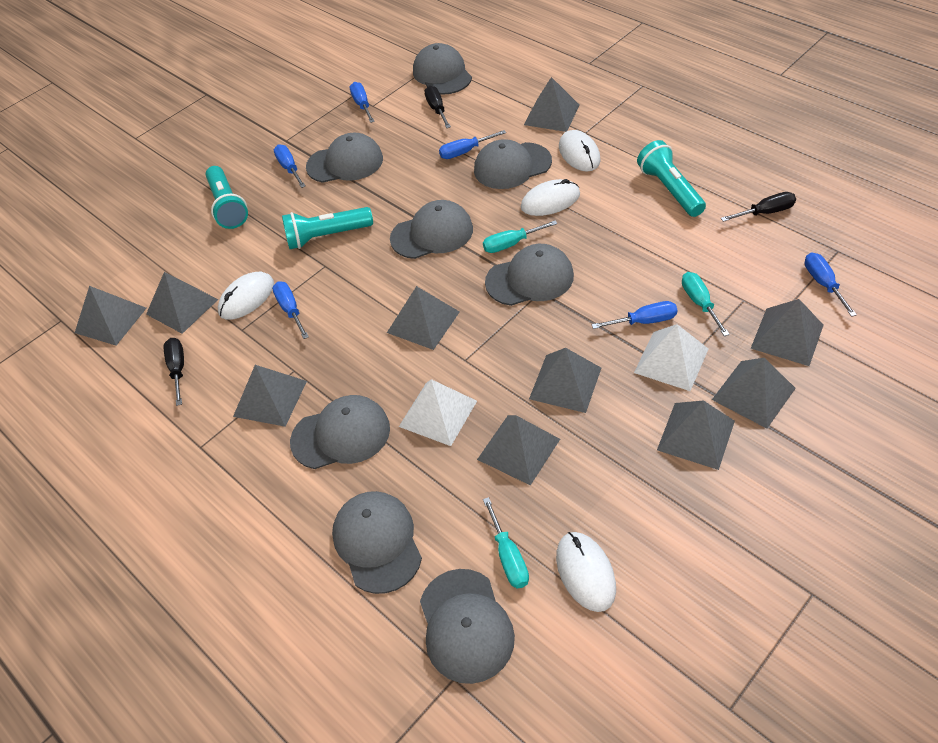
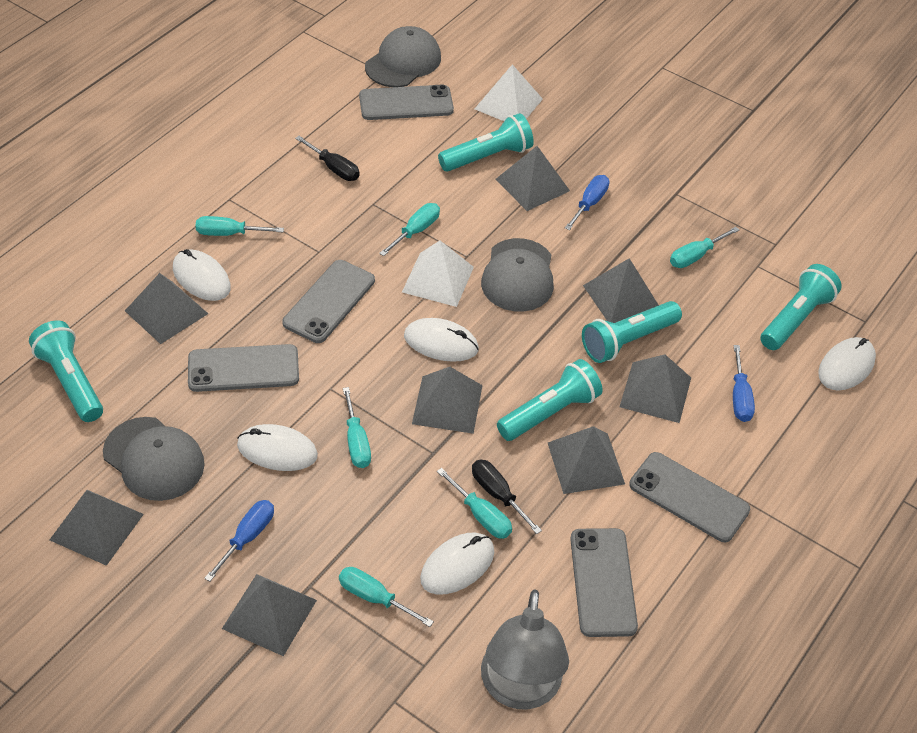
black screwdriver: 3 -> 2
blue screwdriver: 6 -> 3
grey cap: 8 -> 3
grey lamp: 0 -> 1
grey phone: 0 -> 5
grey pyramid: 10 -> 8
turquoise flashlight: 3 -> 5
turquoise screwdriver: 3 -> 6
white mouse: 4 -> 5

